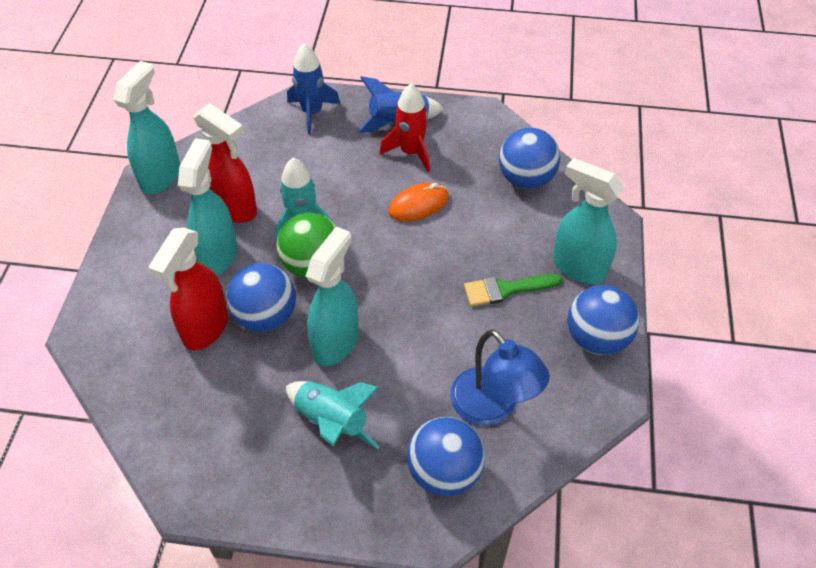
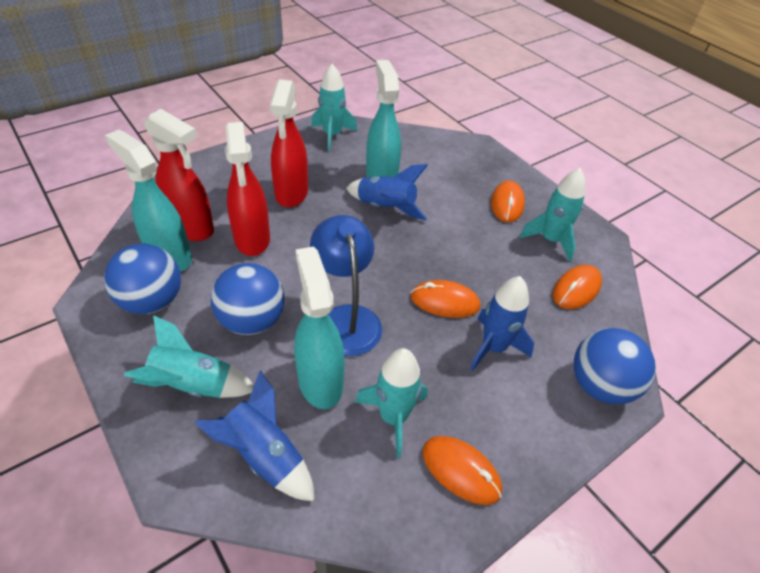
blue ball: 4 -> 3
blue rocket: 2 -> 3
green ball: 1 -> 0
green brush: 1 -> 0
orange mouse: 1 -> 4
red rocket: 1 -> 0
red spray bottle: 2 -> 3
turquoise rocket: 2 -> 4
turquoise spray bottle: 4 -> 3

